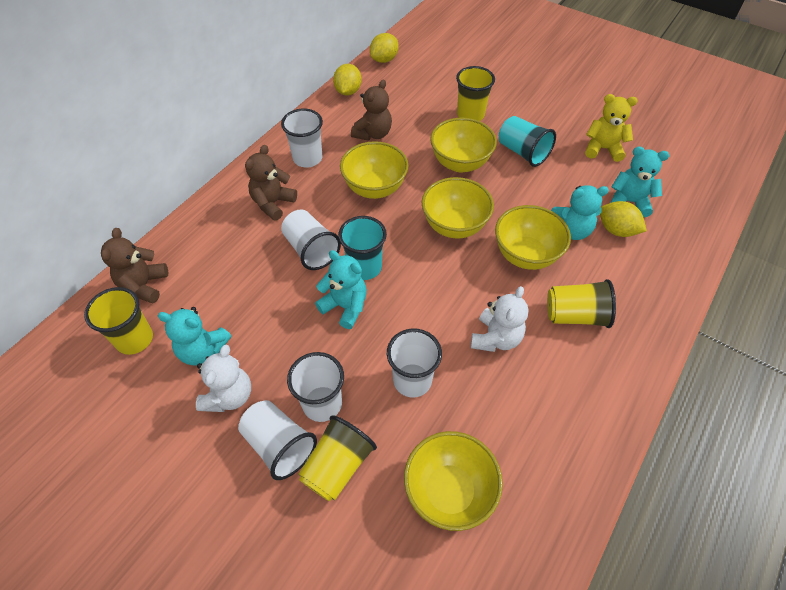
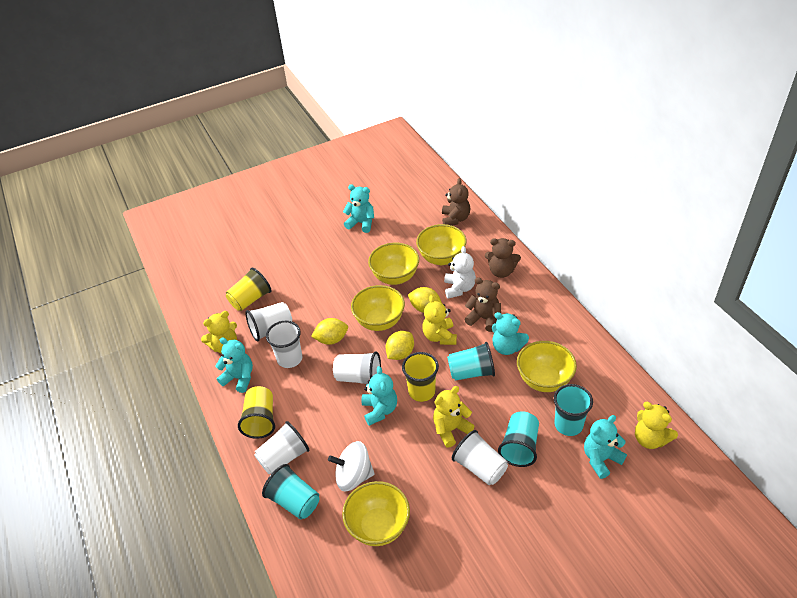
turquoise cup: 2 -> 4
turquoise teddy bear: 4 -> 5
white spinning top: 0 -> 1
white teddy bear: 2 -> 1
yellow cup: 4 -> 3
yellow teddy bear: 1 -> 4

